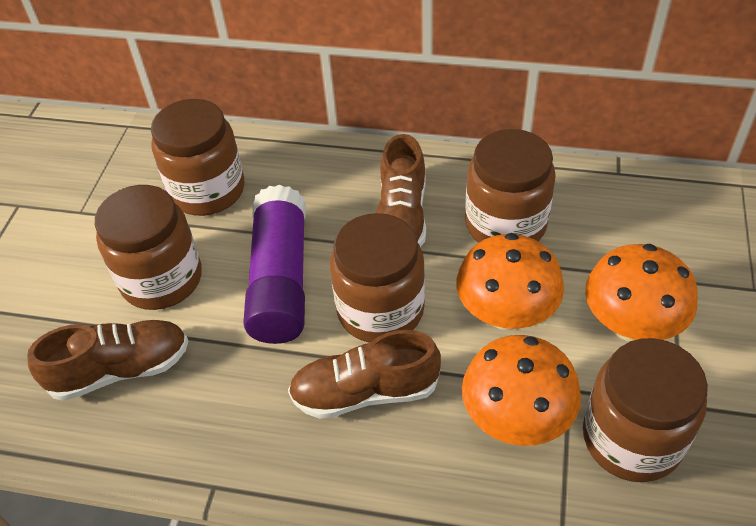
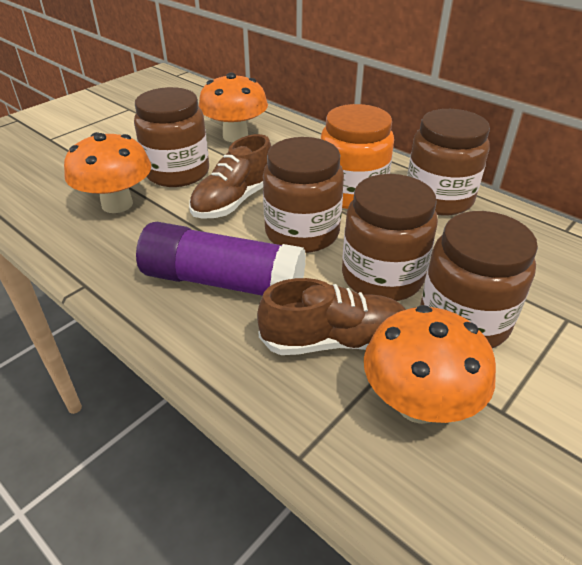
brown shoe: 3 -> 2
orange jar: 0 -> 1

